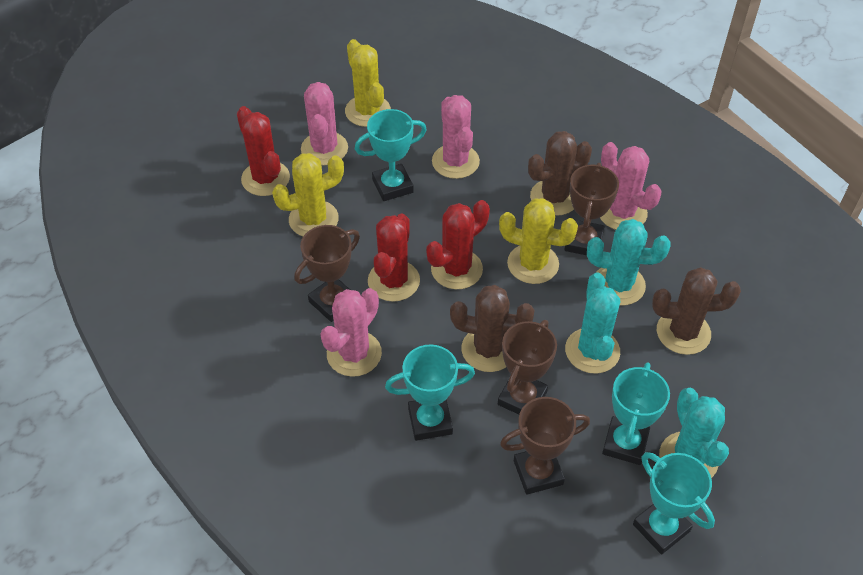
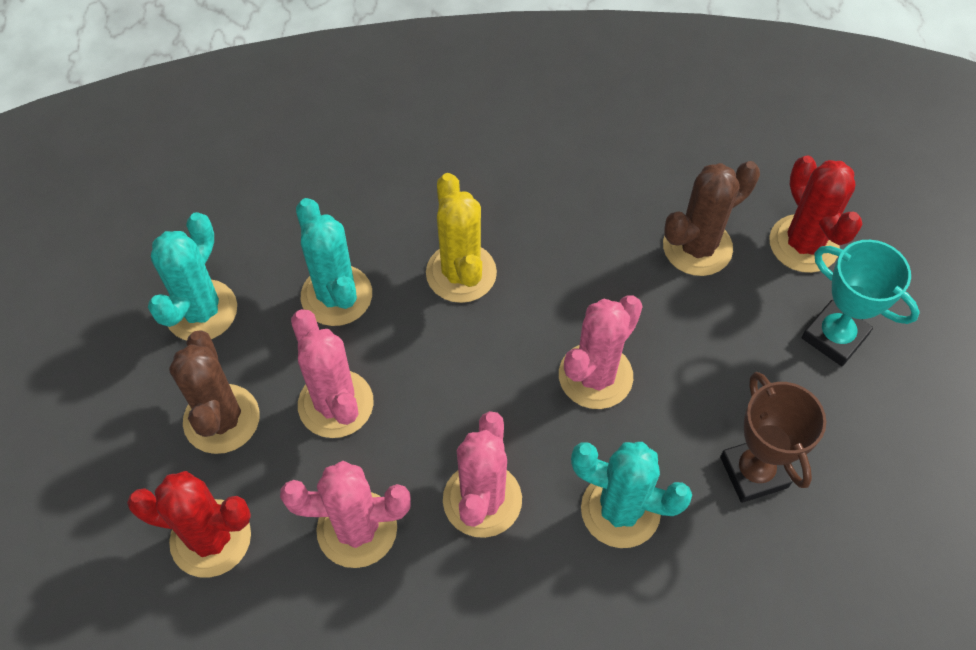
brown cactus: 3 -> 2
brown trophy: 4 -> 1
red cactus: 3 -> 2
turquoise trophy: 4 -> 1
yellow cactus: 3 -> 1

